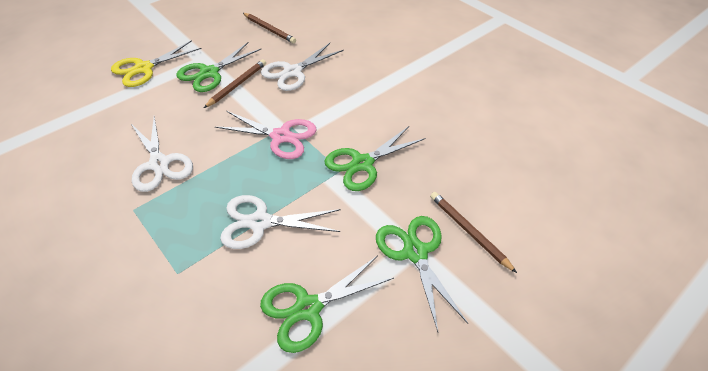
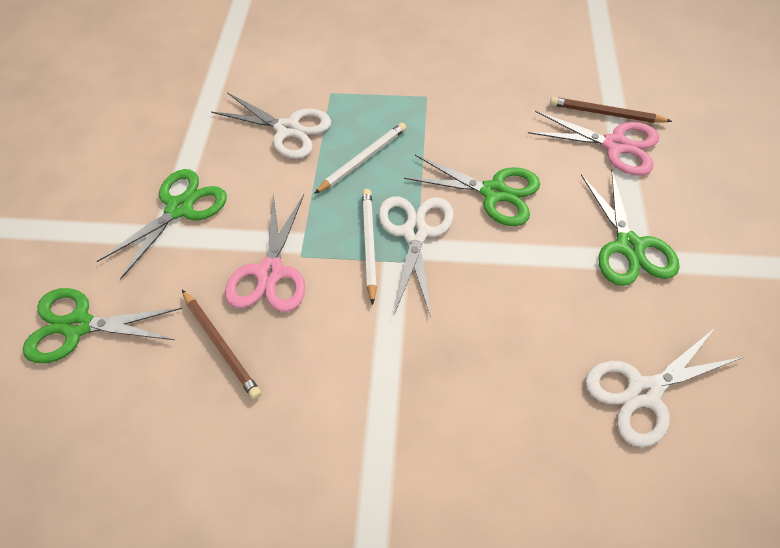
brown pencil: 3 -> 2
pink scissors: 1 -> 2
white pencil: 0 -> 2
yellow scissors: 1 -> 0

